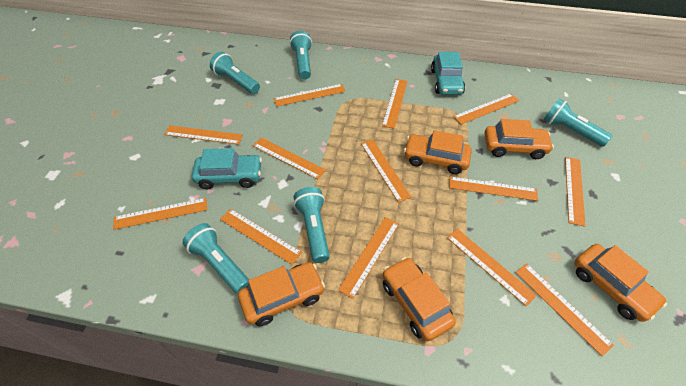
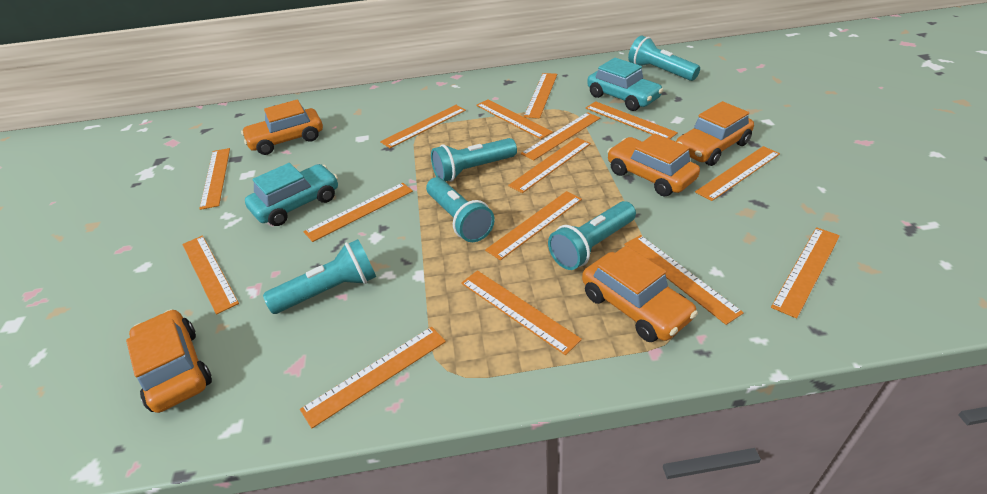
orange ruler: 13 -> 15

